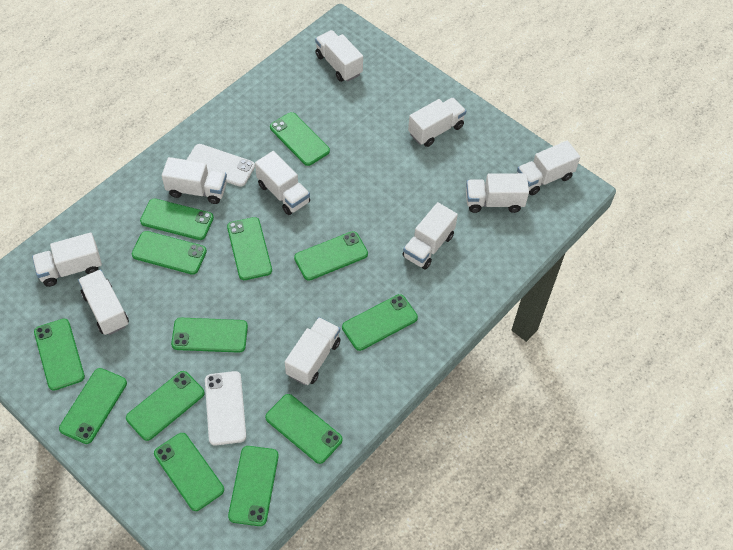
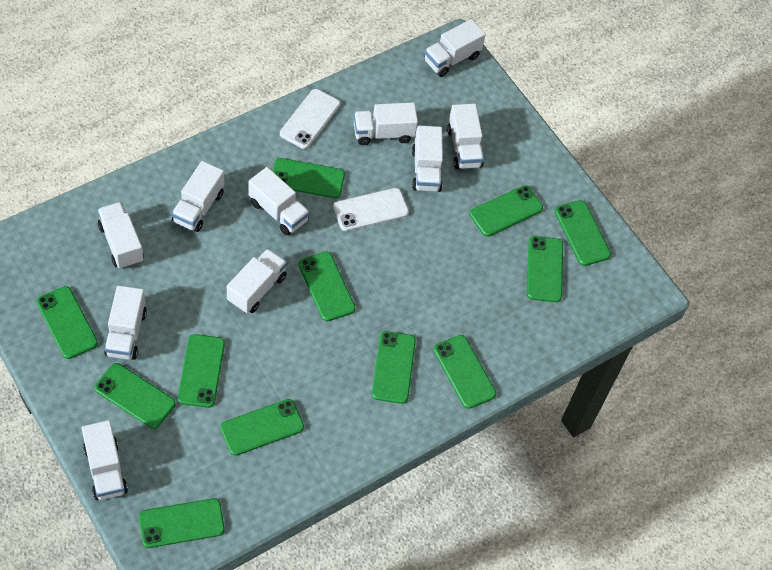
green phone: 13 -> 12

